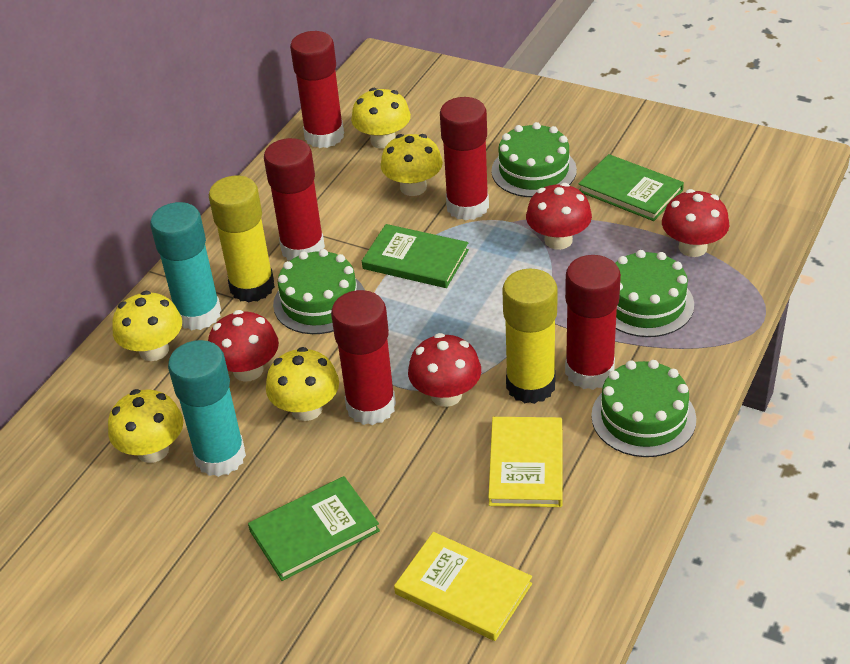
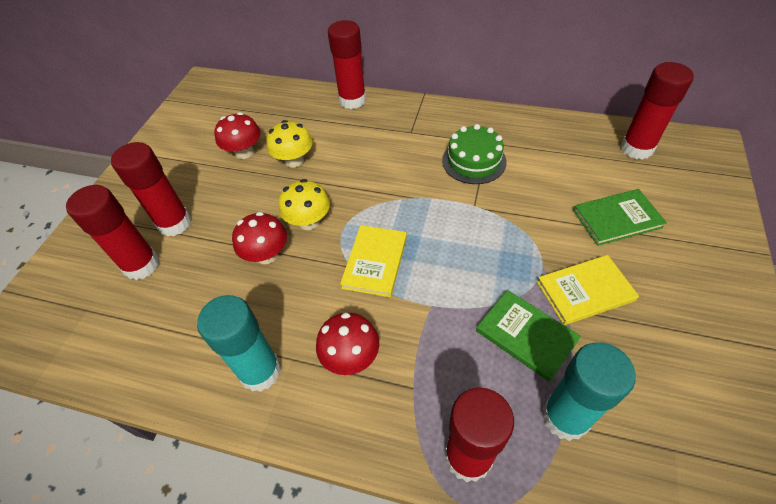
green book: 3 -> 2
green cake: 4 -> 1
red mushroom: 4 -> 3
yellow glue stick: 2 -> 0
yellow mushroom: 5 -> 2

